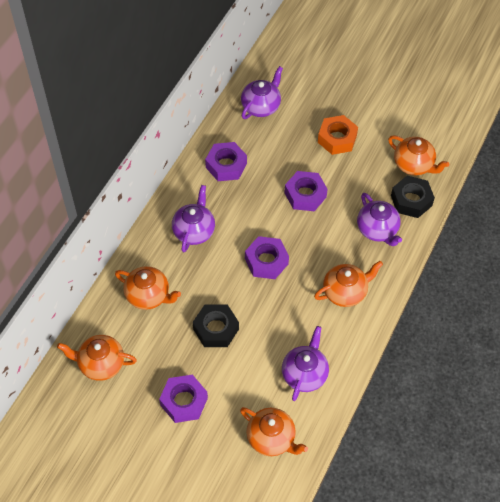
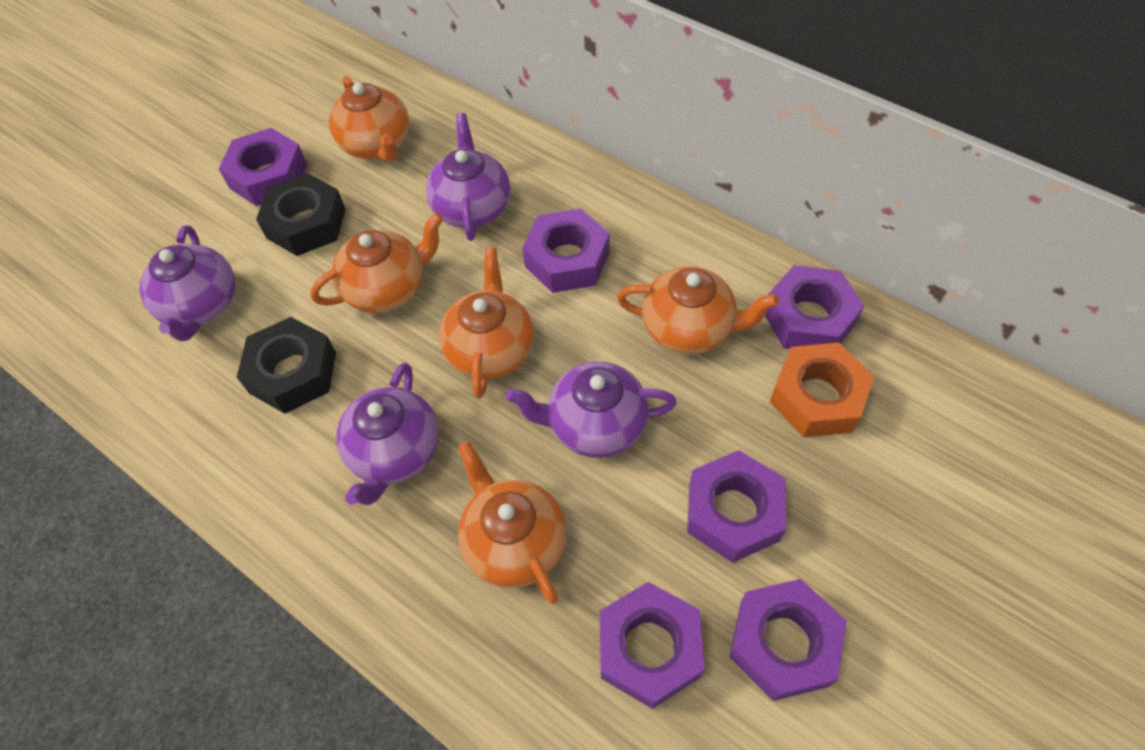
purple nut: 4 -> 6

